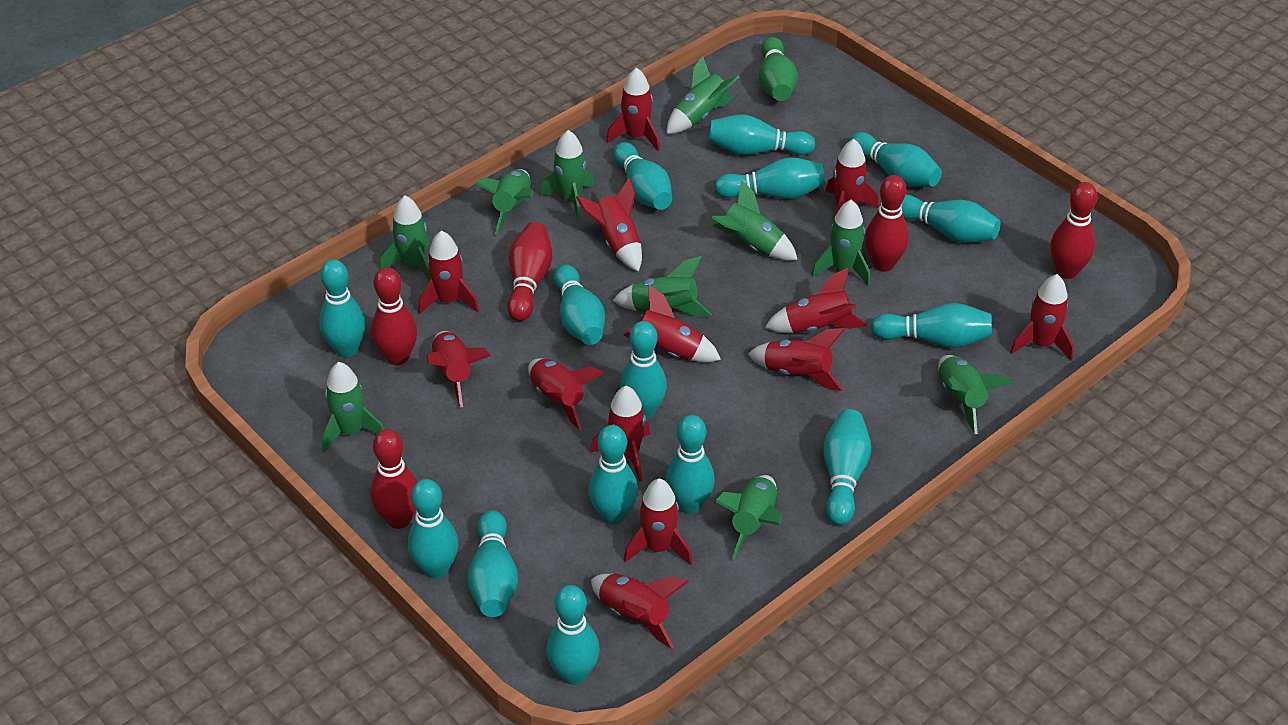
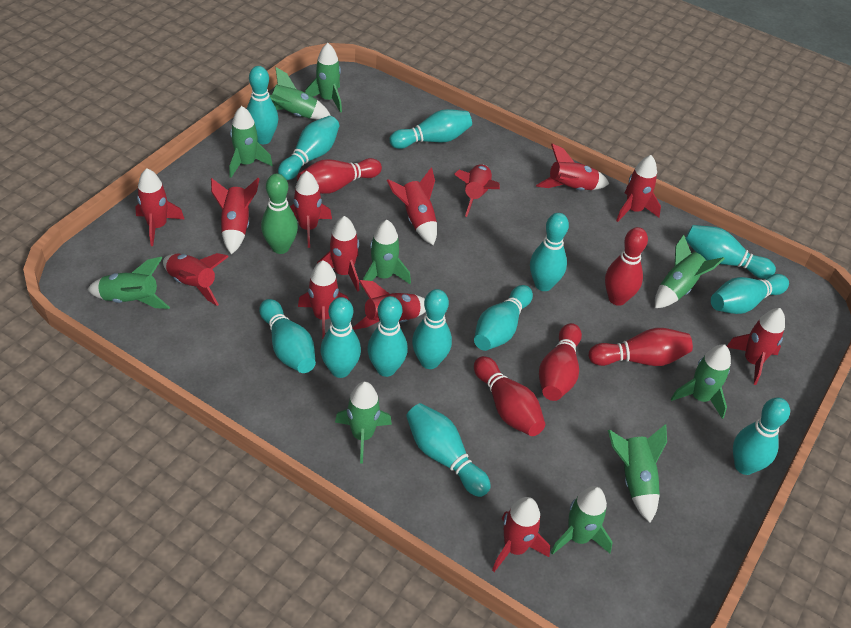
turquoise bowling pin: 15 -> 13

